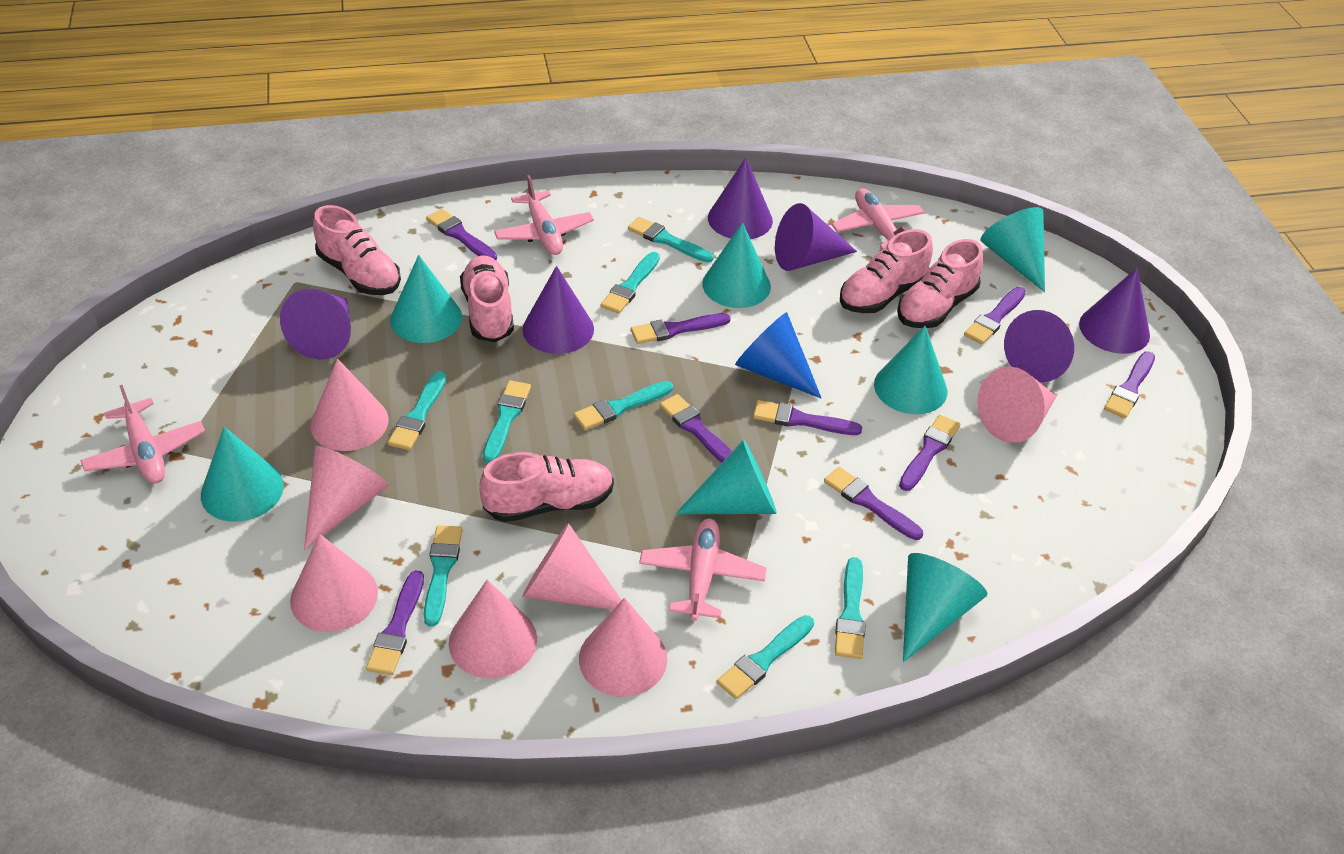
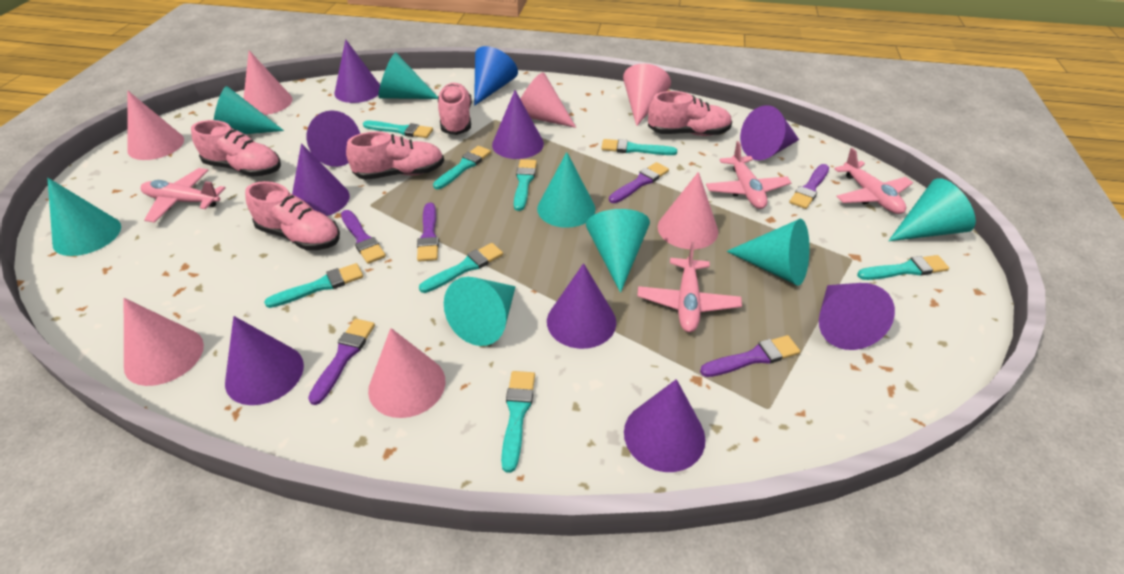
purple brush: 9 -> 6
purple cone: 6 -> 9
turquoise cone: 7 -> 8

